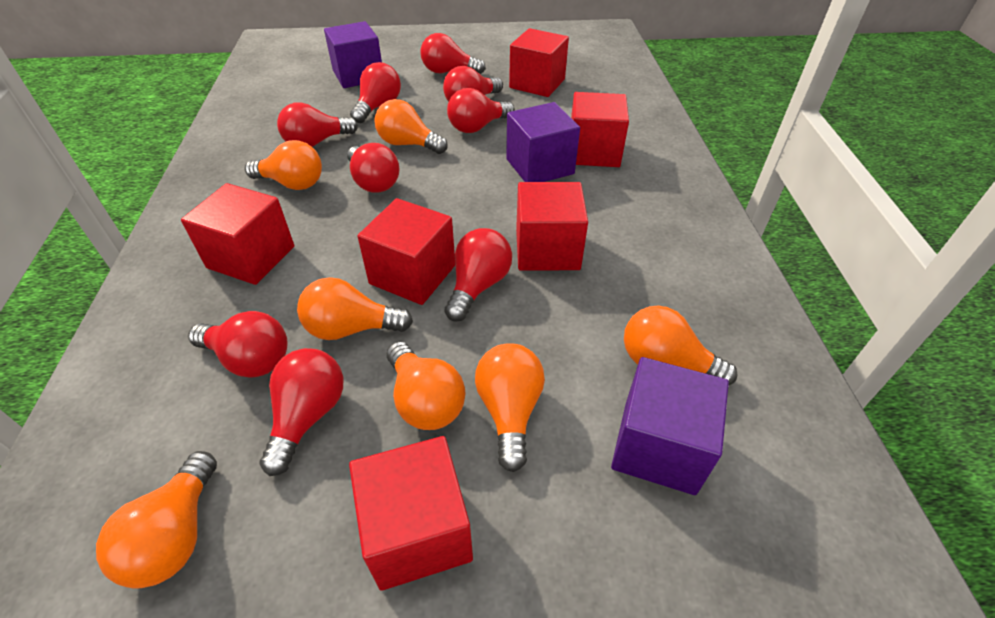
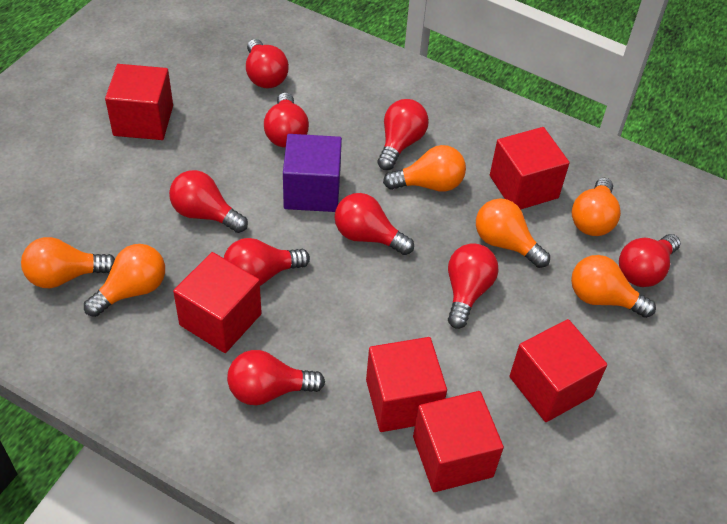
orange light bulb: 7 -> 6
purple cube: 3 -> 1

